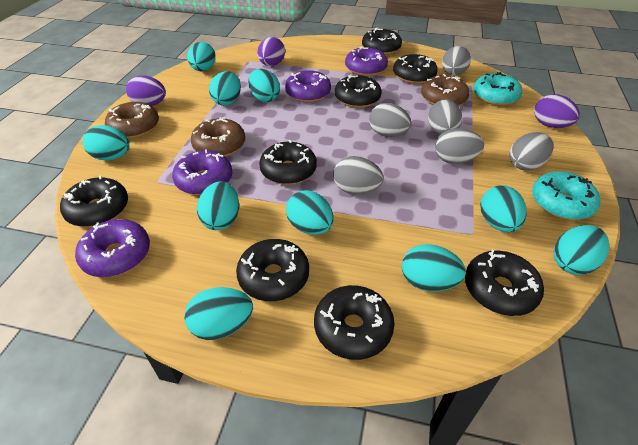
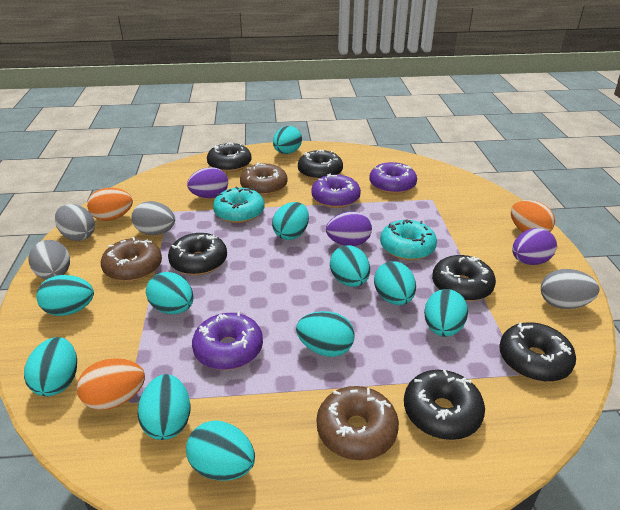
black donut: 8 -> 6
grey egg: 6 -> 4
orange egg: 0 -> 3
purple donut: 4 -> 3
turquoise egg: 10 -> 11

